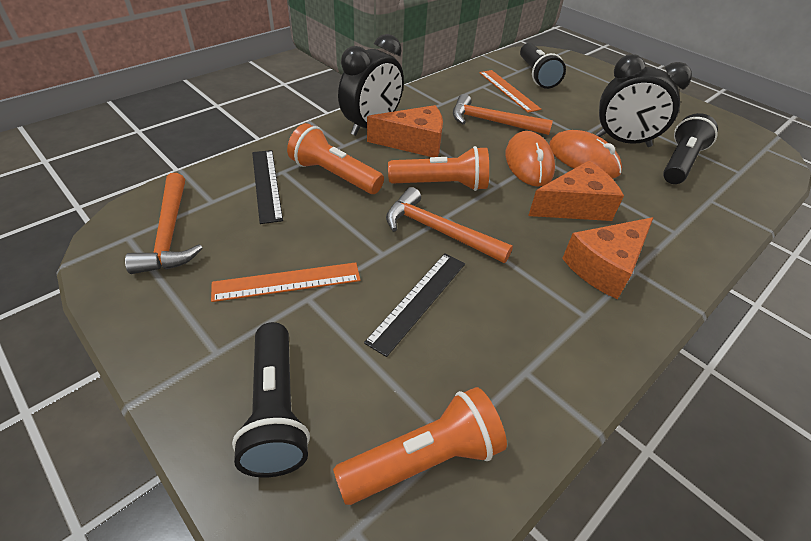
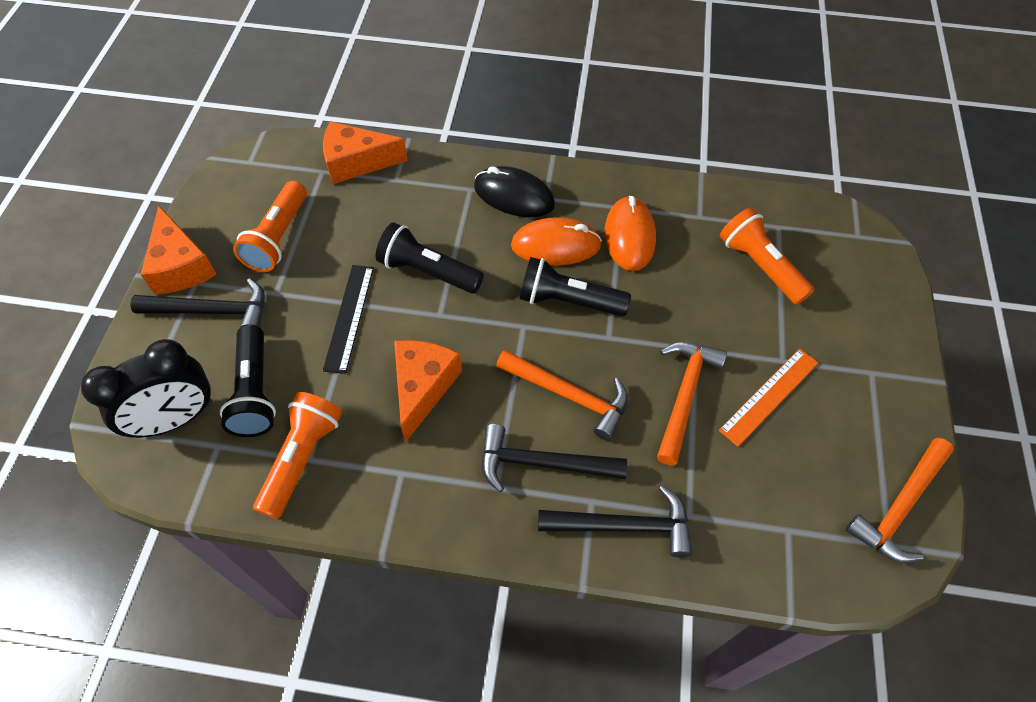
black clock: 2 -> 1
black hammer: 0 -> 3
black mouse: 0 -> 1
black ruler: 2 -> 1
orange ruler: 2 -> 1

